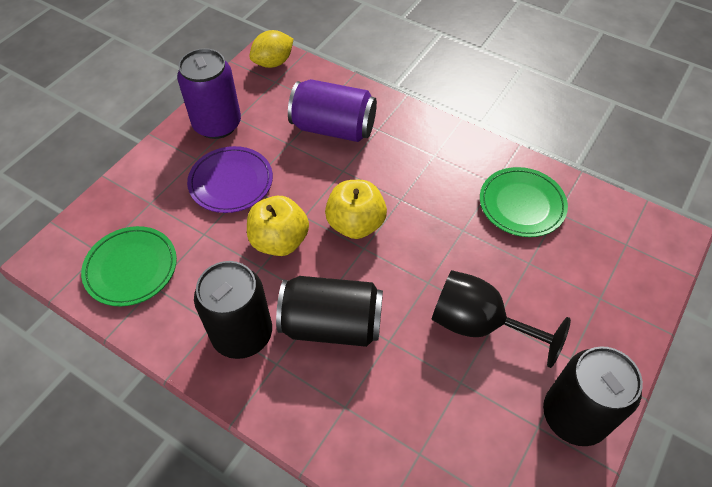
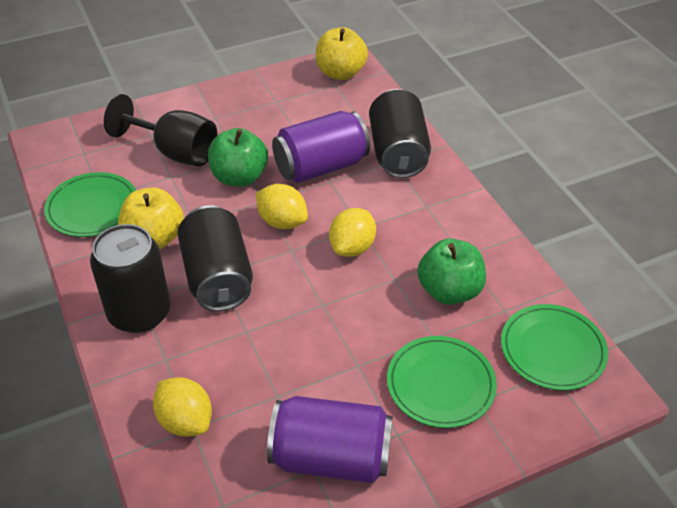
green apple: 0 -> 2
green plate: 2 -> 3
purple plate: 1 -> 0
yellow lemon: 1 -> 3

